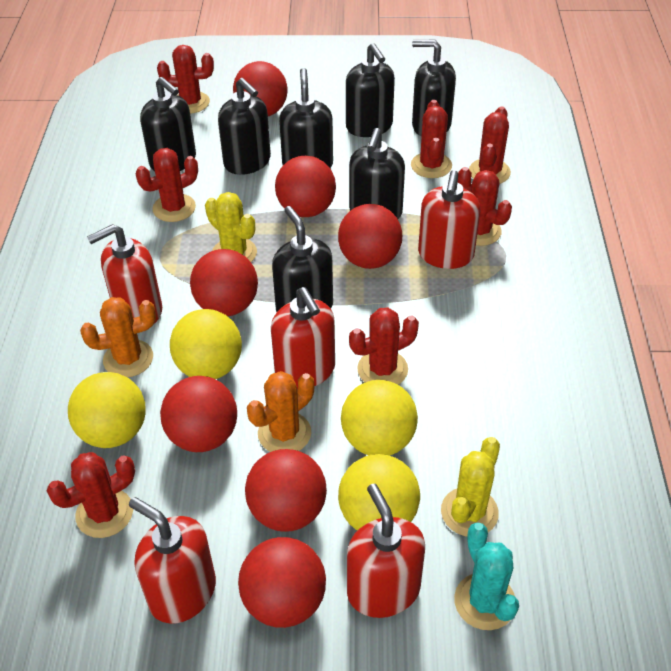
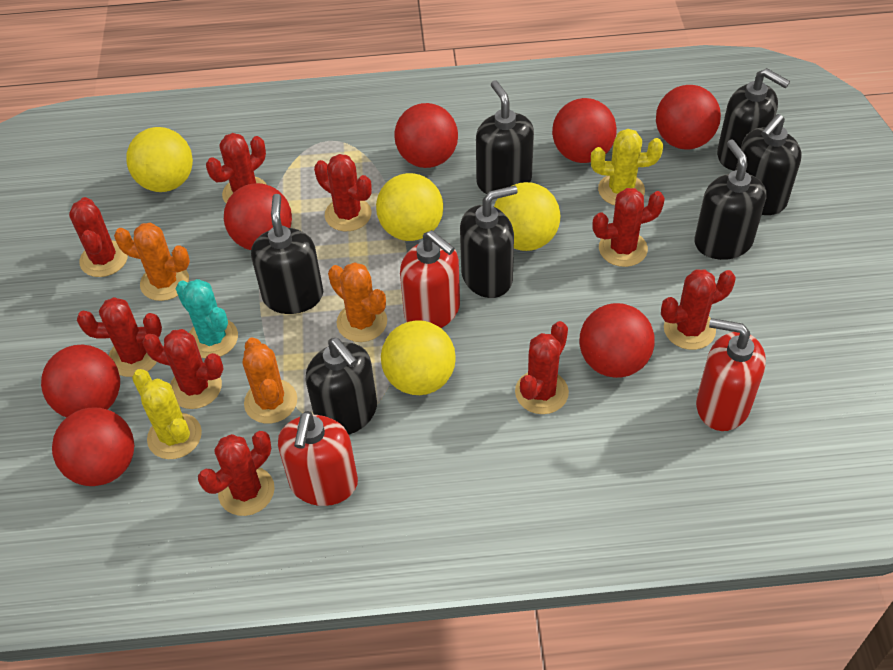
orange cactus: 2 -> 3
red cactus: 7 -> 9
red soap dispenser: 5 -> 3

